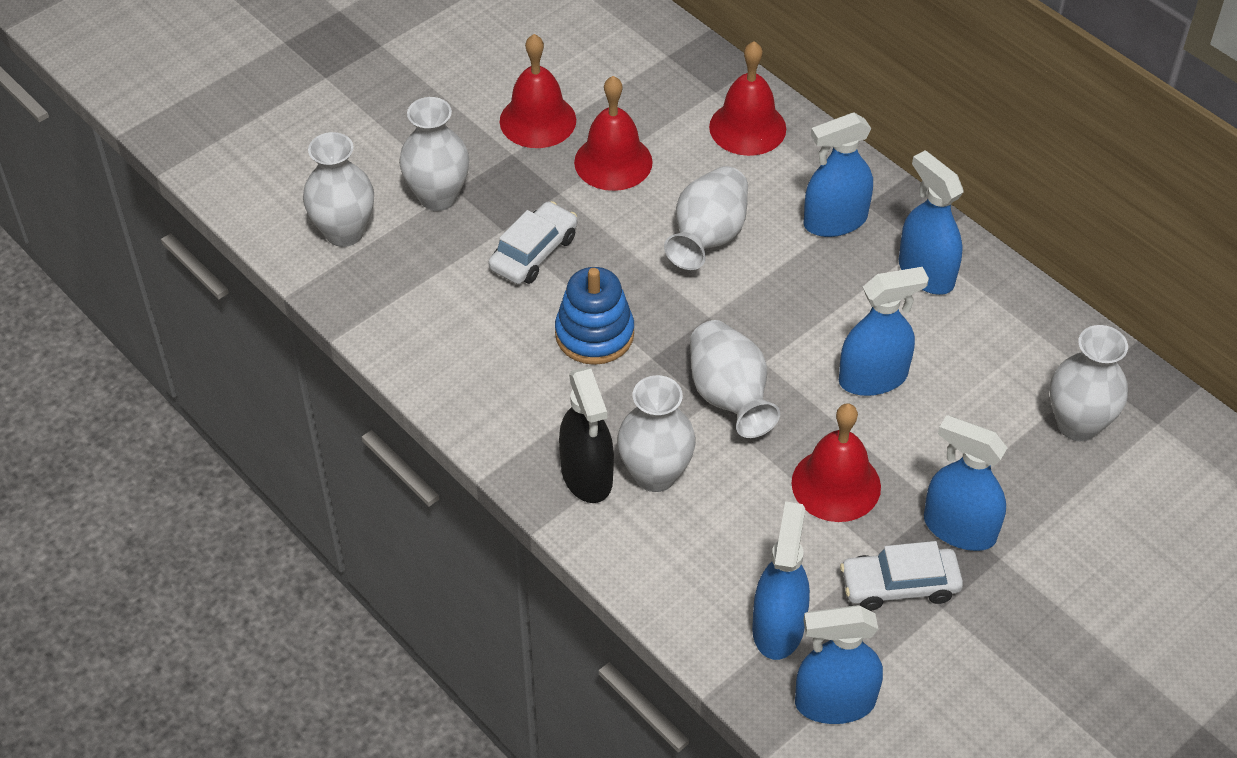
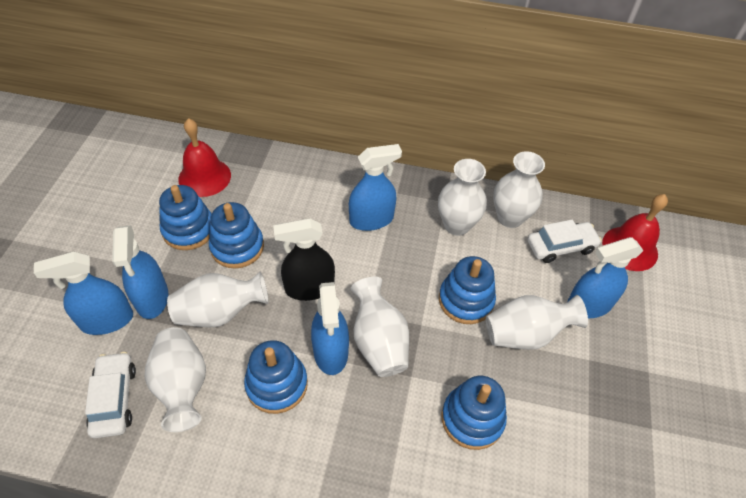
blue spray bottle: 6 -> 5
blue stacking toy: 1 -> 5
red bell: 4 -> 2

